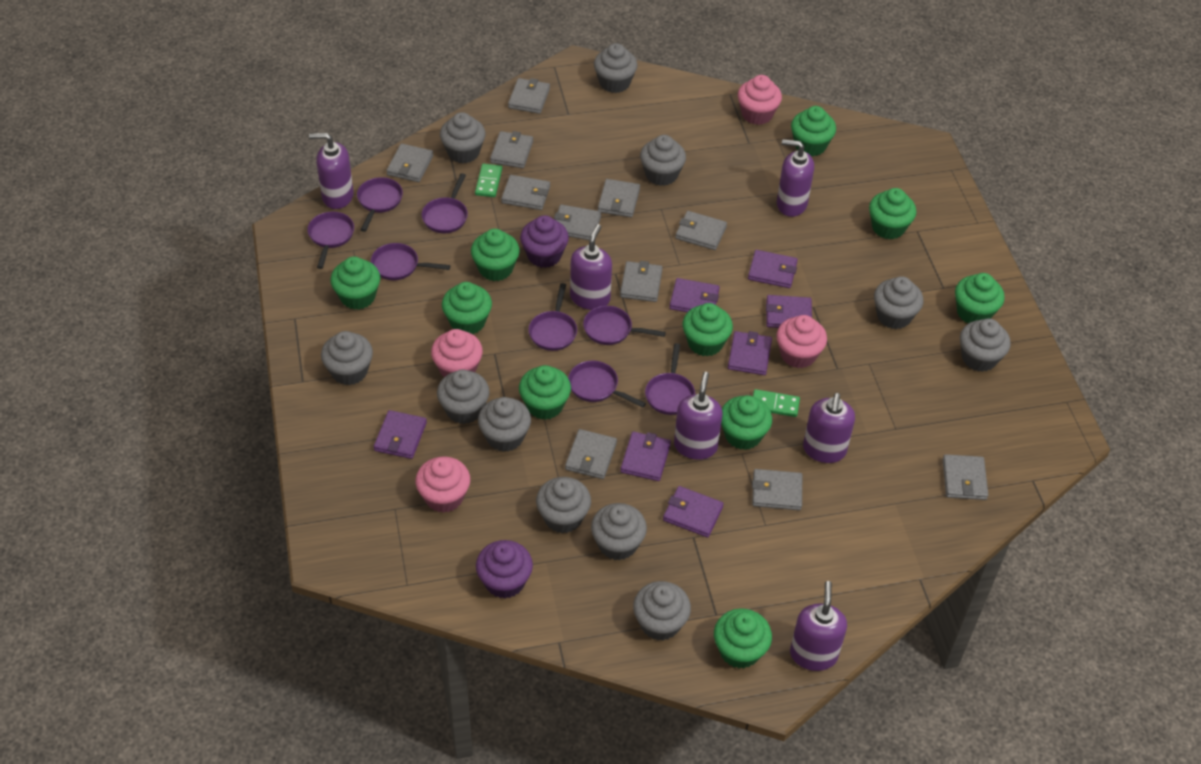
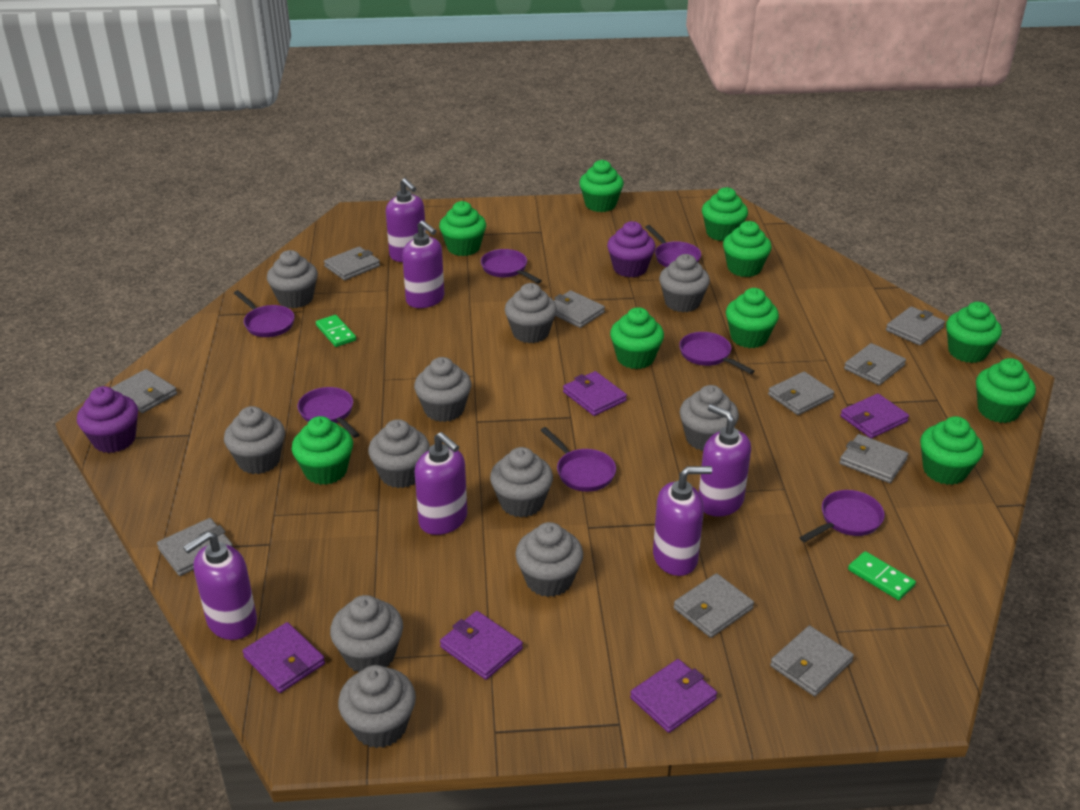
grey wallet: 11 -> 10
pink cupcake: 4 -> 0
purple pan: 8 -> 7
purple wallet: 7 -> 5

